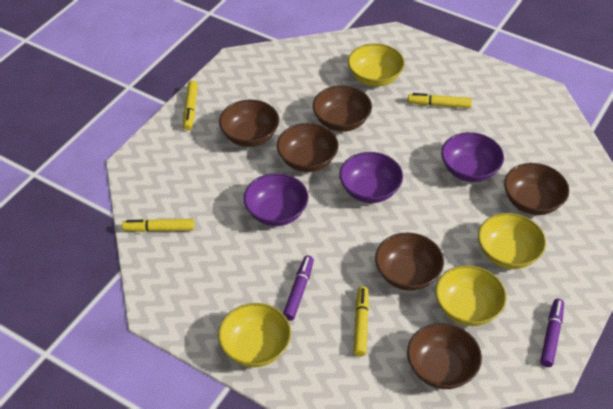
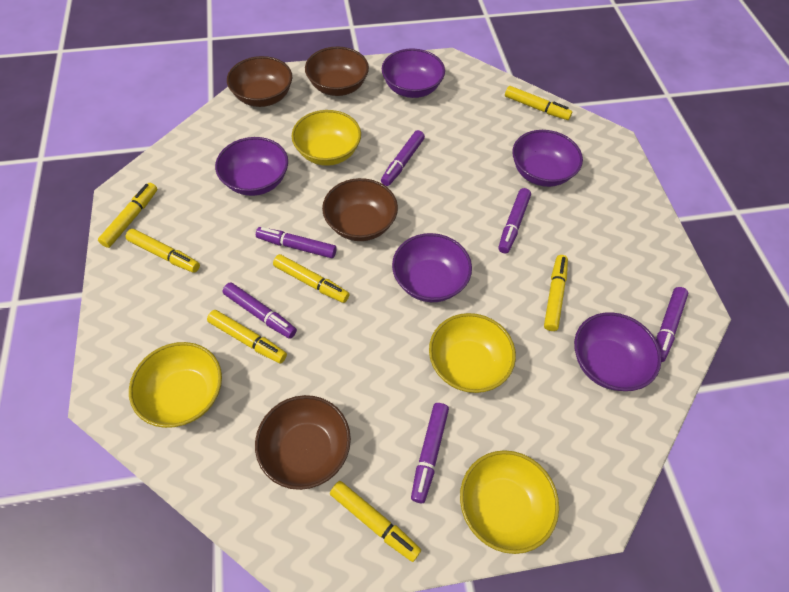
brown bowl: 6 -> 4
purple bowl: 3 -> 5
purple marker: 2 -> 6
yellow marker: 4 -> 7

